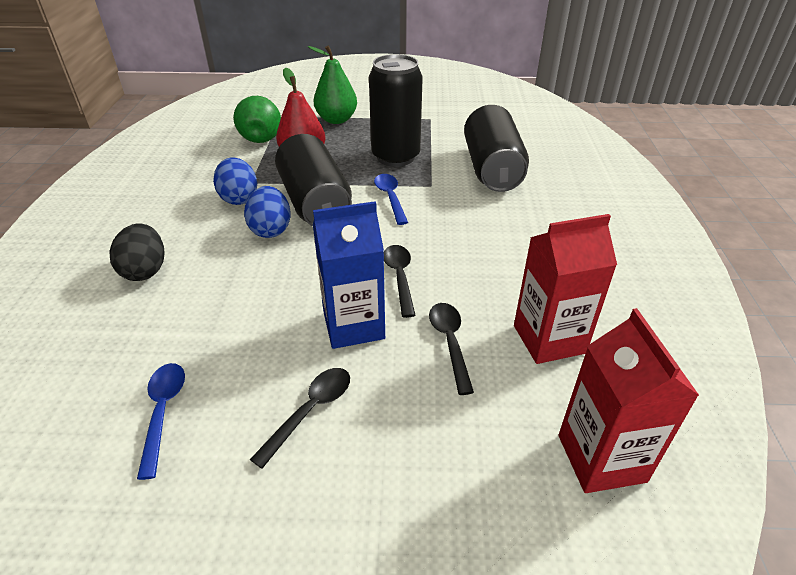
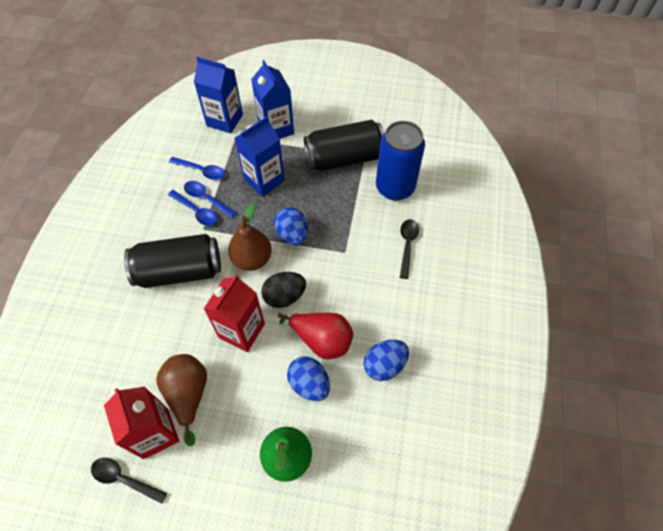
black can: 3 -> 2
black spoon: 3 -> 2
blue can: 0 -> 1
blue carton: 1 -> 3
blue egg: 2 -> 3
blue spoon: 2 -> 3
brown pear: 0 -> 2
green pear: 2 -> 1

